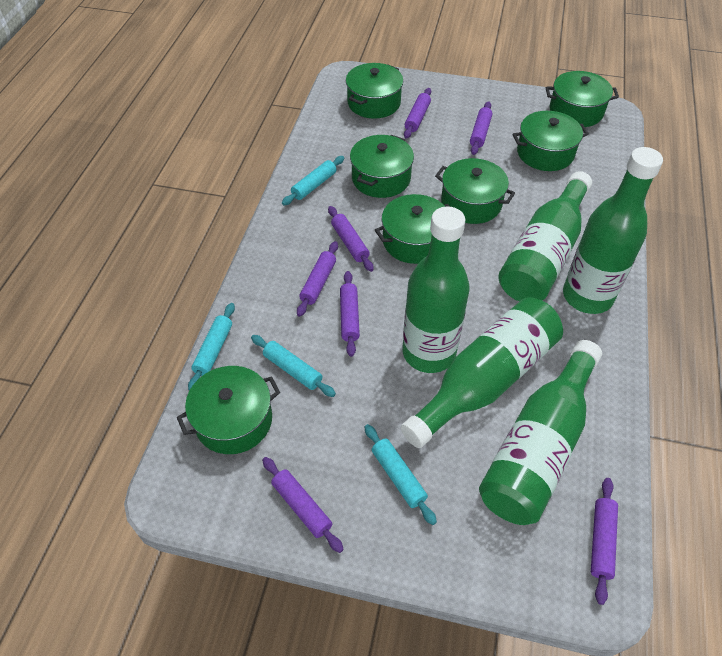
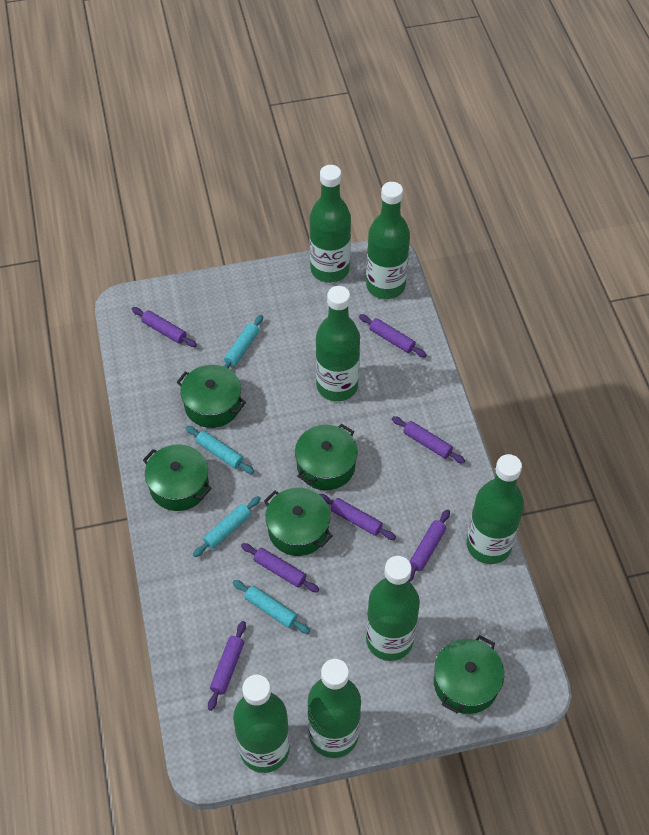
green bottle: 5 -> 7
green pot: 7 -> 5

